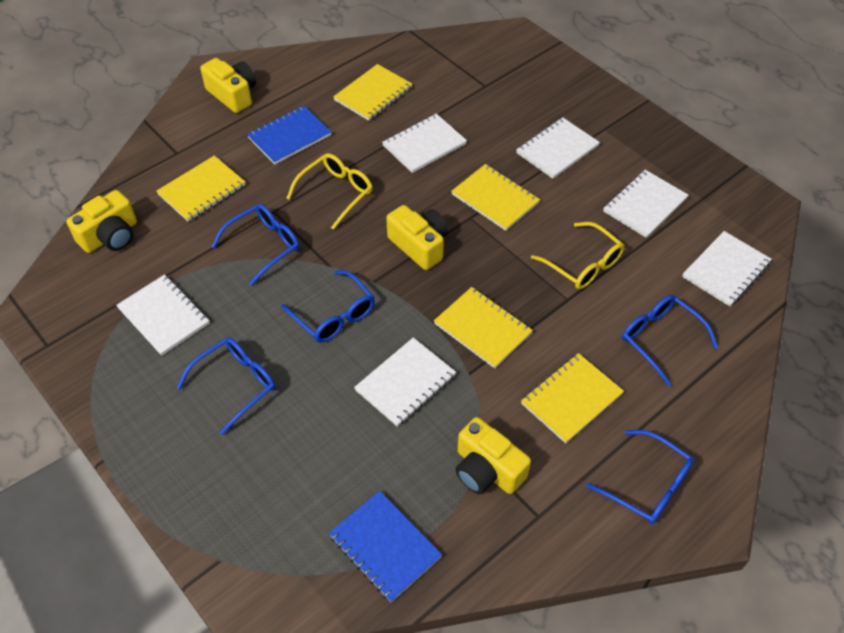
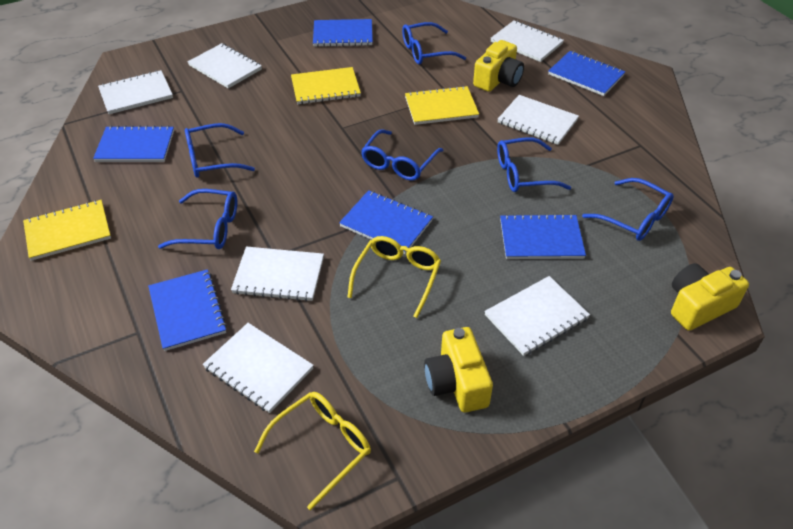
blue glasses: 5 -> 6
blue notebook: 2 -> 6
white notebook: 6 -> 7
yellow camera: 4 -> 3
yellow notebook: 5 -> 3

